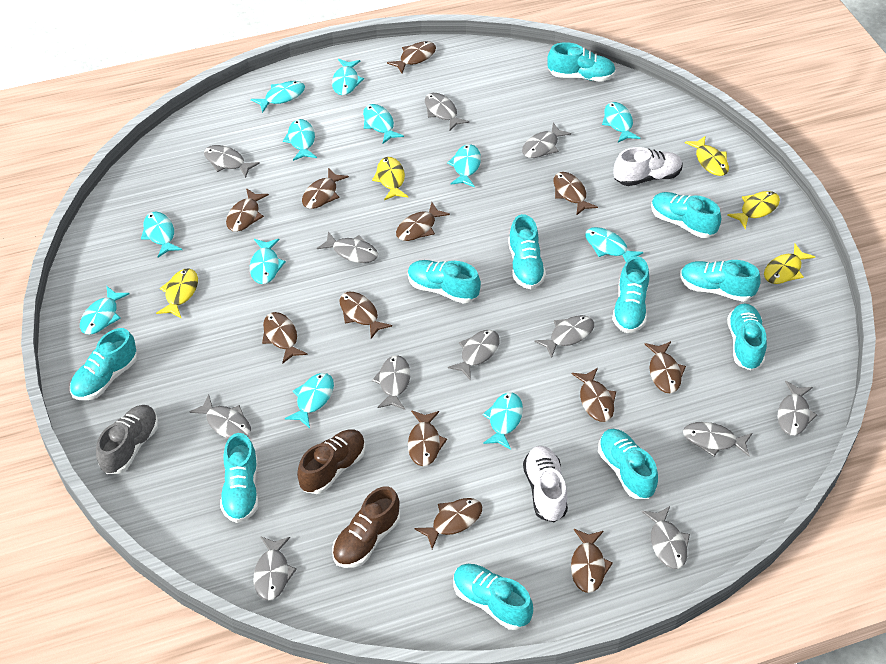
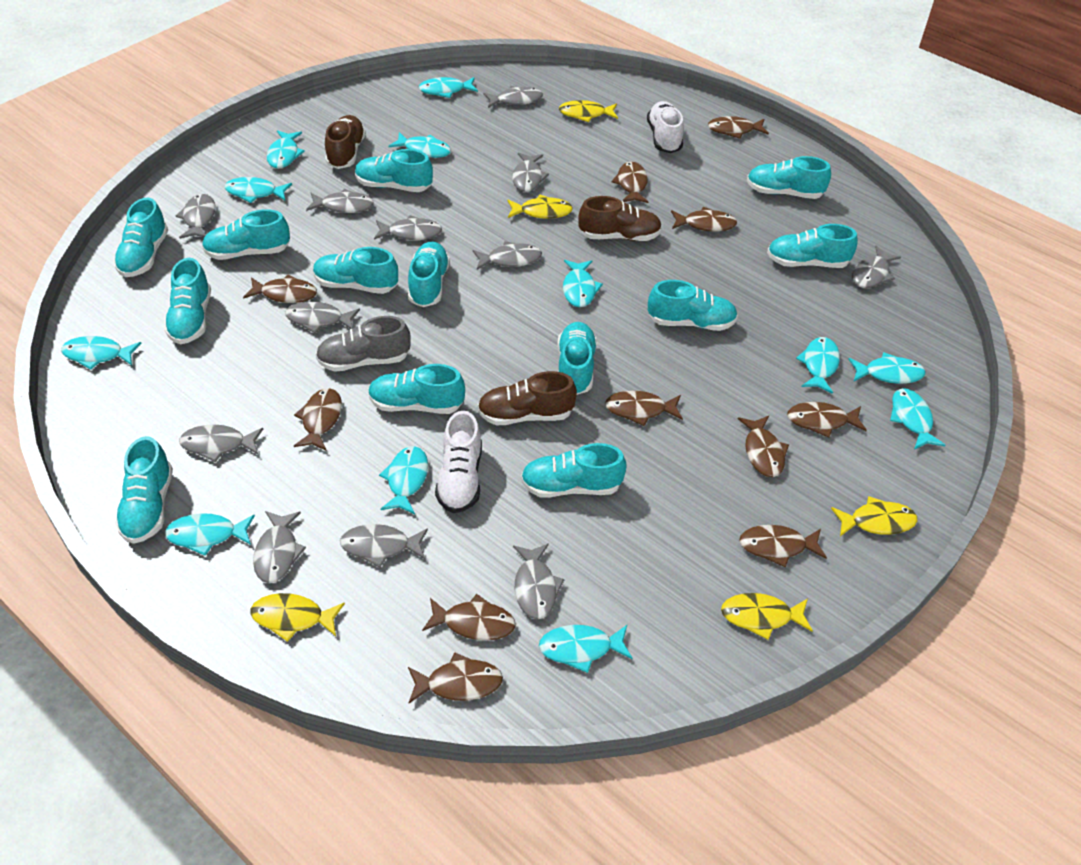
brown fish: 12 -> 11
brown shoe: 2 -> 3
turquoise shoe: 11 -> 13

